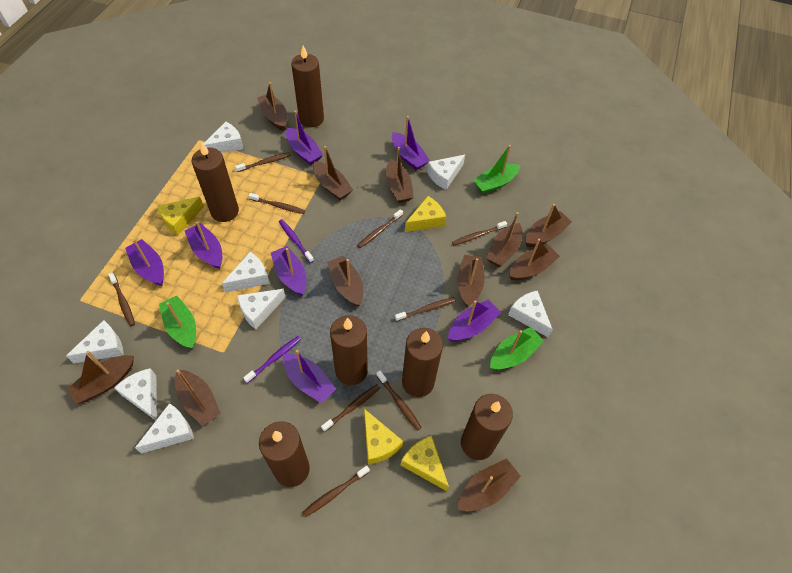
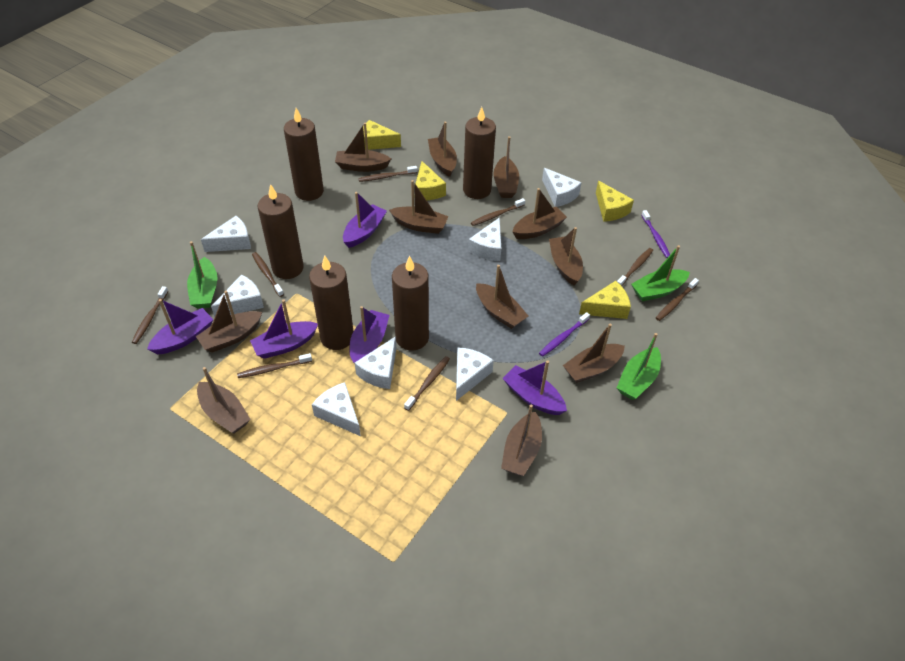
brown candle: 6 -> 5
brown toothbrush: 9 -> 8
purple boat: 7 -> 5
white cheese: 8 -> 7

